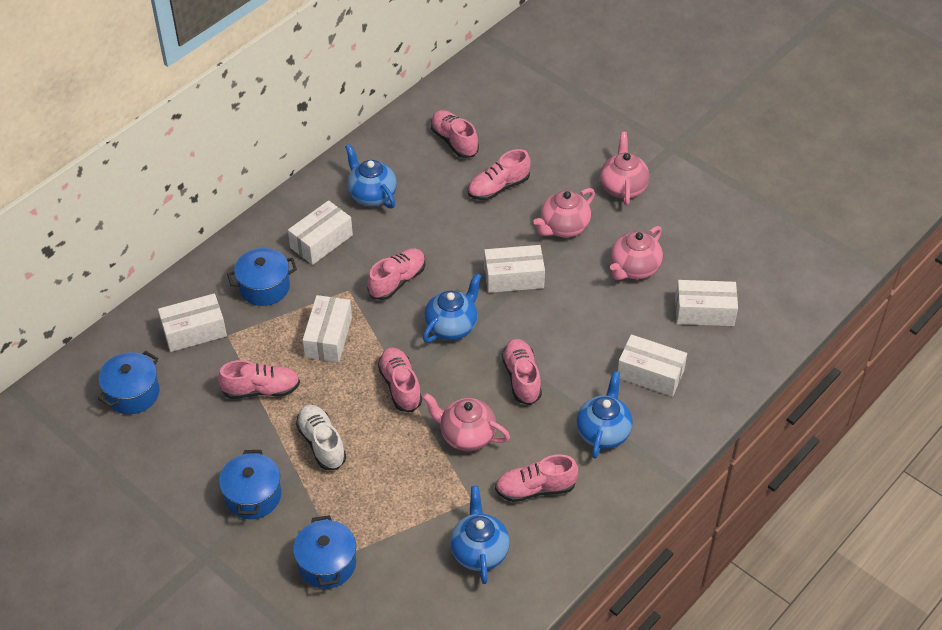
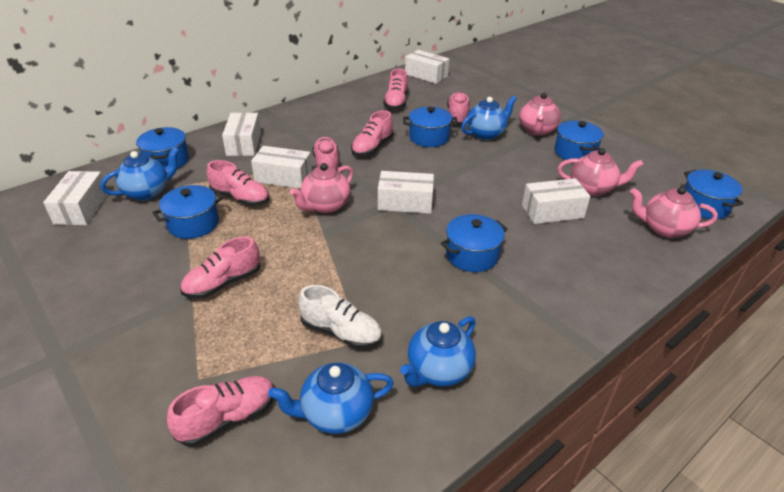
blue pot: 4 -> 6

